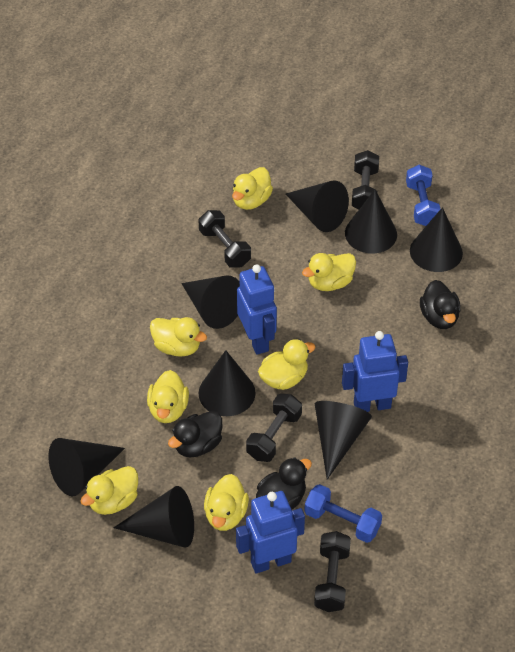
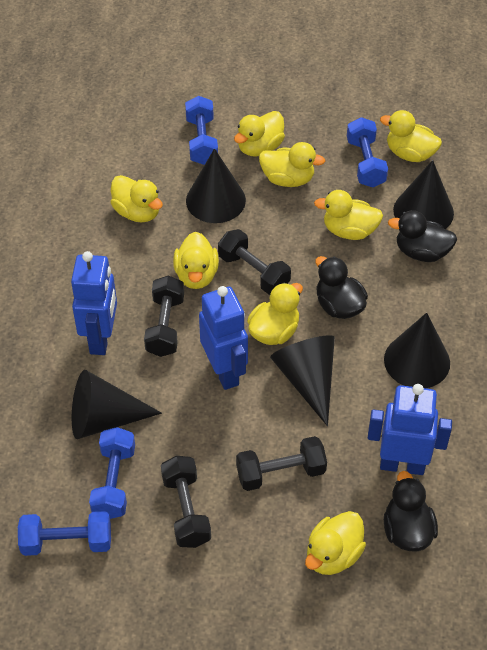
black cone: 8 -> 5
blue dumbbell: 2 -> 4
yellow duck: 7 -> 8

